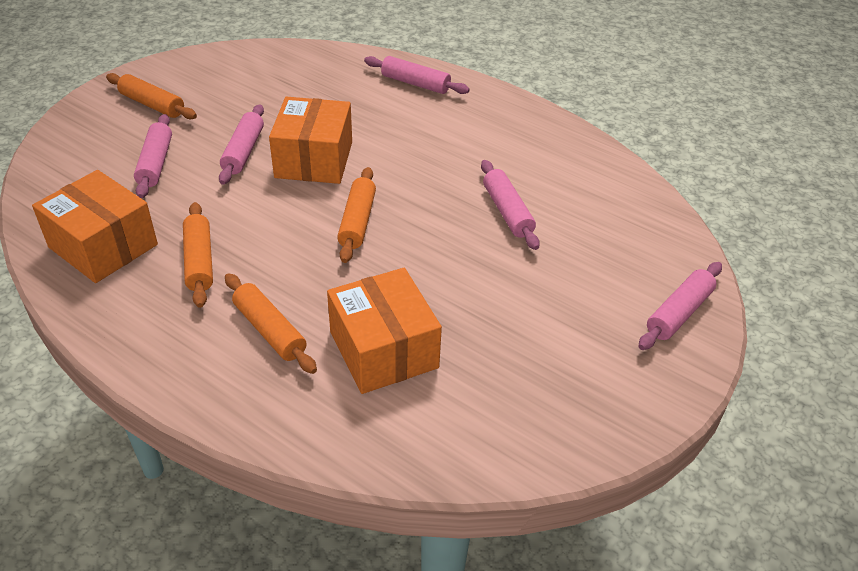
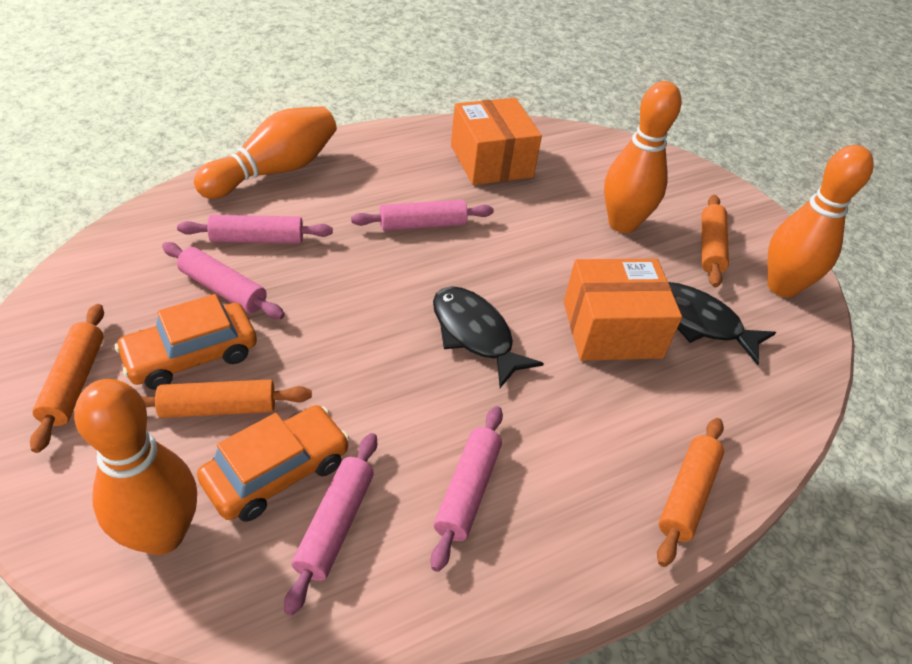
black fish: 0 -> 2
orange bowling pin: 0 -> 4
orange box: 3 -> 2
orange car: 0 -> 2

